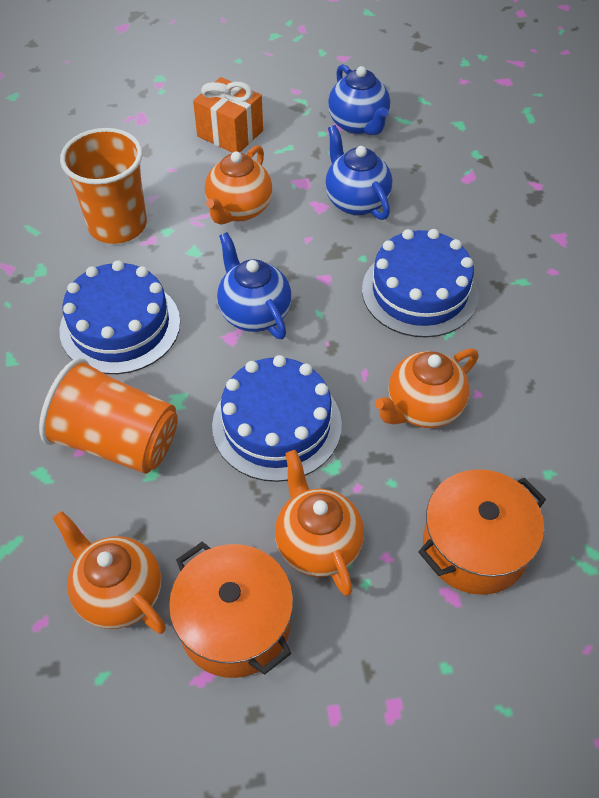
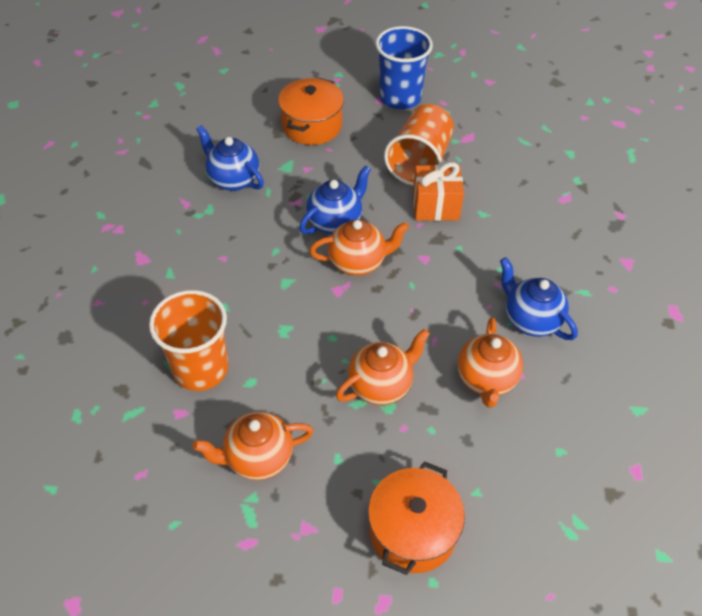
blue cake: 3 -> 0
blue cup: 0 -> 1

